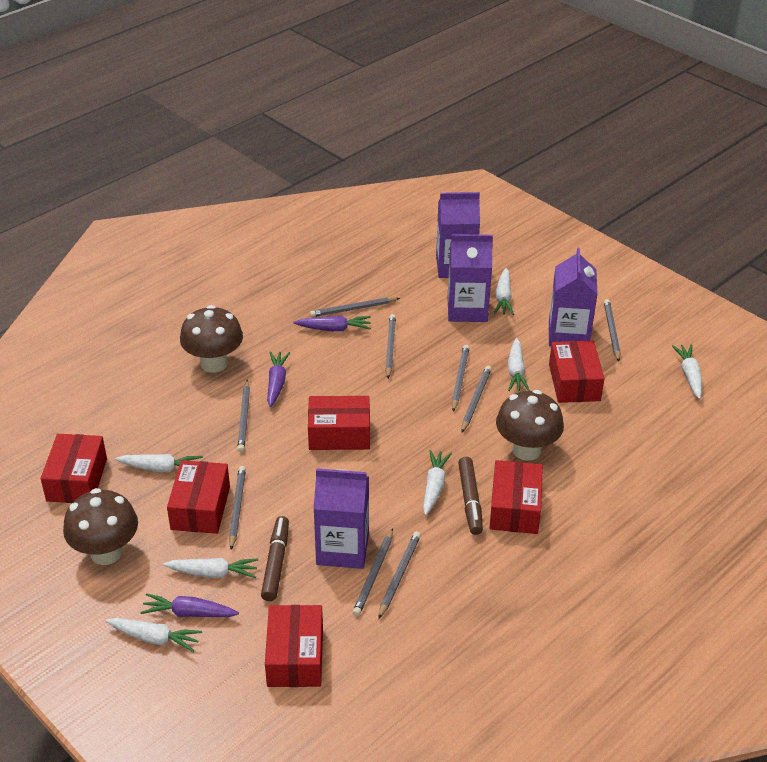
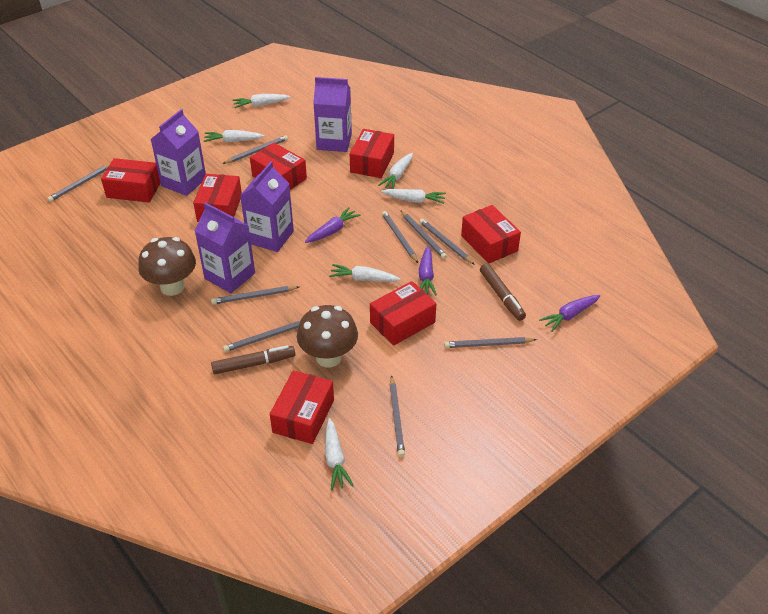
brown mushroom: 3 -> 2
red box: 6 -> 7
white carrot: 7 -> 6

